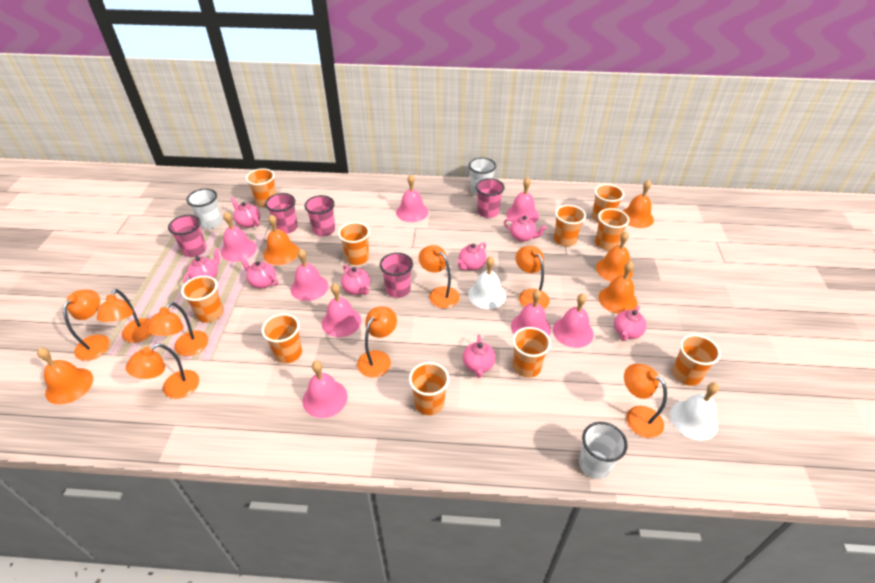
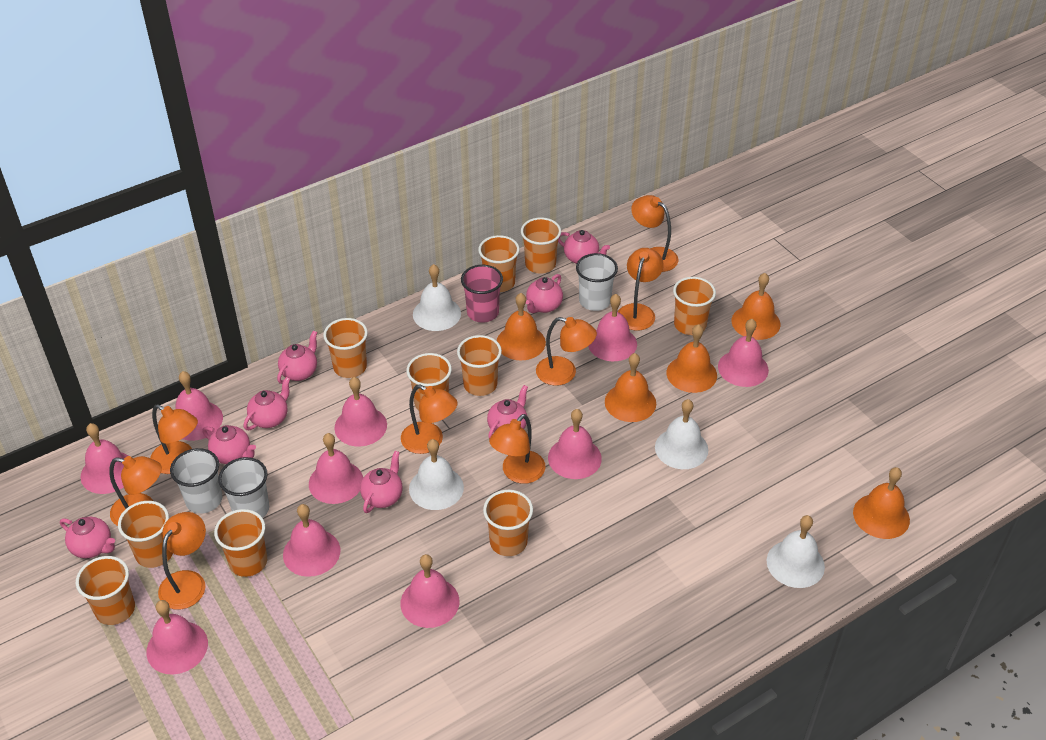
pink bell: 8 -> 10
pink cup: 5 -> 1
white bell: 2 -> 4

